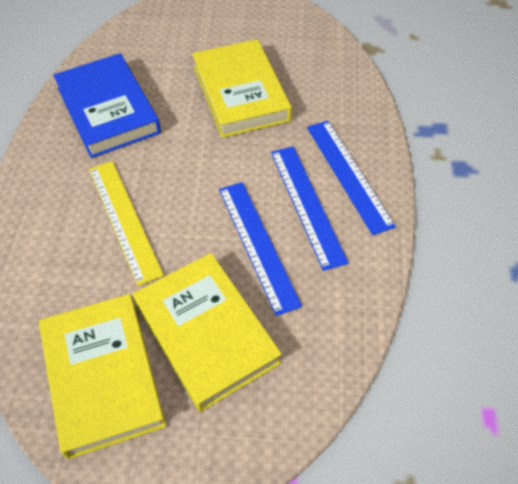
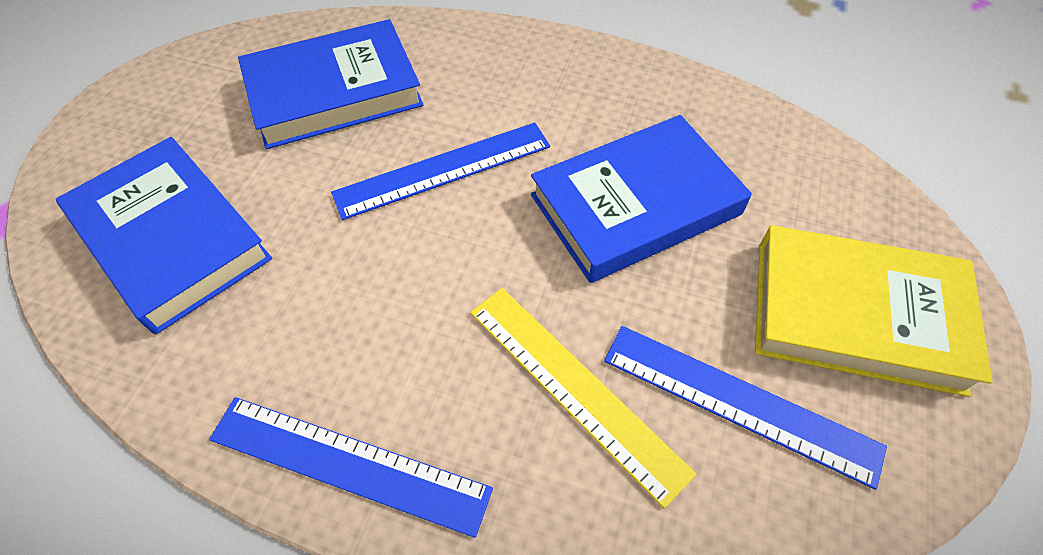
blue book: 1 -> 3
yellow book: 3 -> 1

